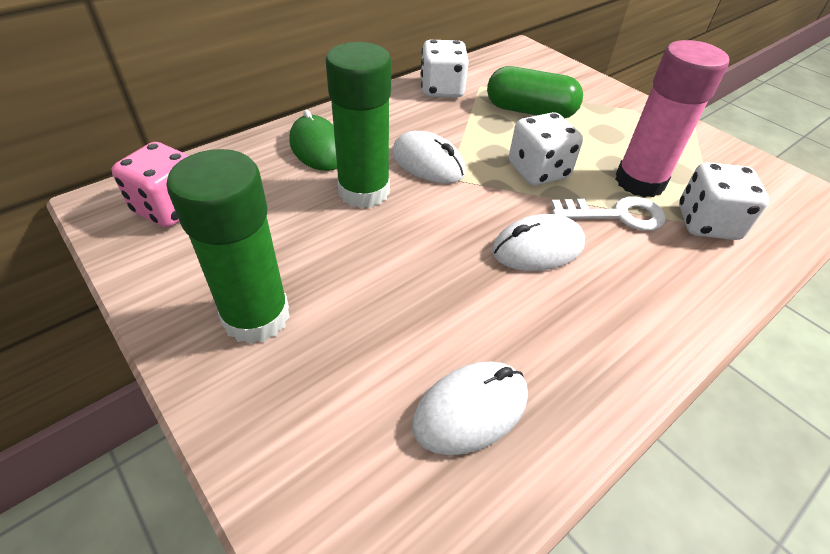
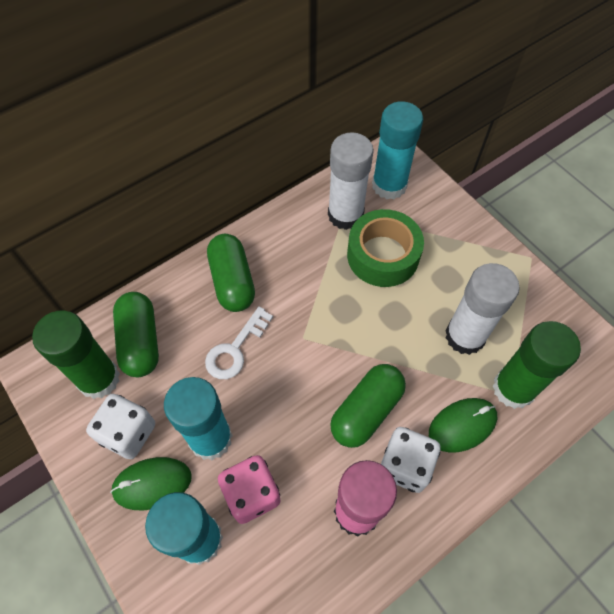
green capsule: 1 -> 3
green mouse: 1 -> 2
green tape: 0 -> 1
turquoise glue stick: 0 -> 3
white dice: 3 -> 2
white glue stick: 0 -> 2
white mouse: 3 -> 0

